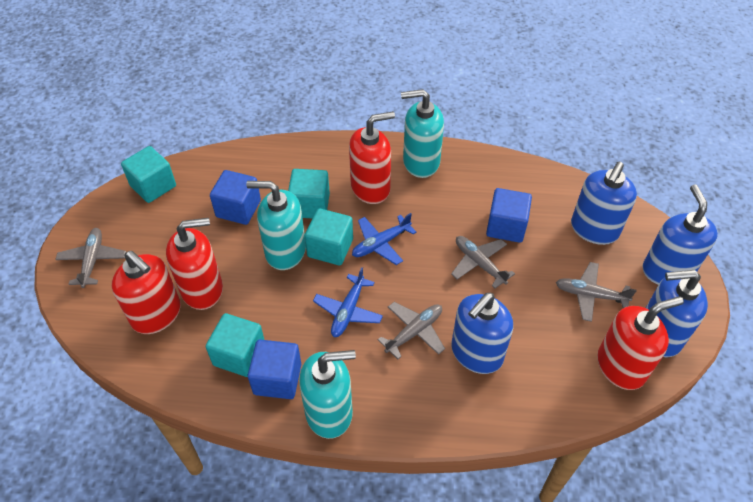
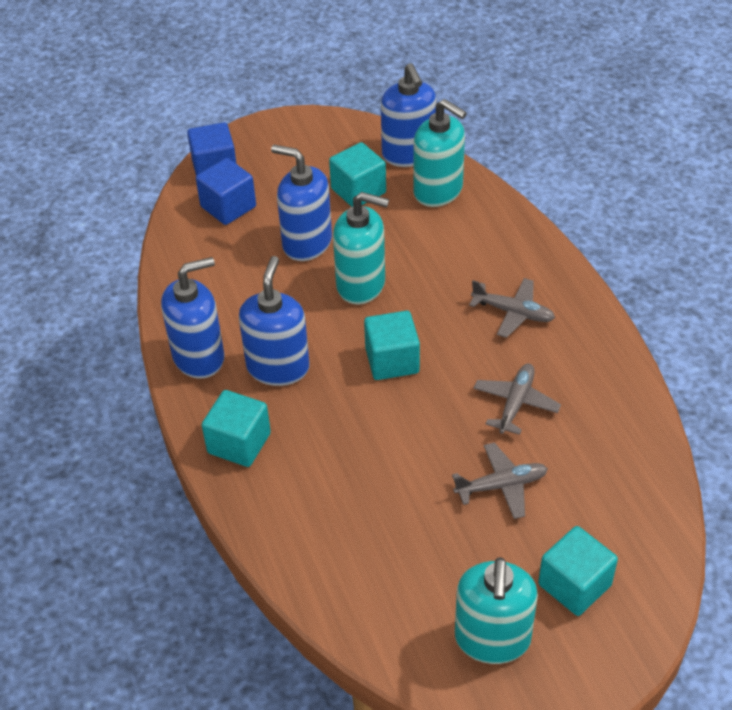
blue cube: 3 -> 2
blue plane: 2 -> 0
grey plane: 4 -> 3
red soap dispenser: 4 -> 0

